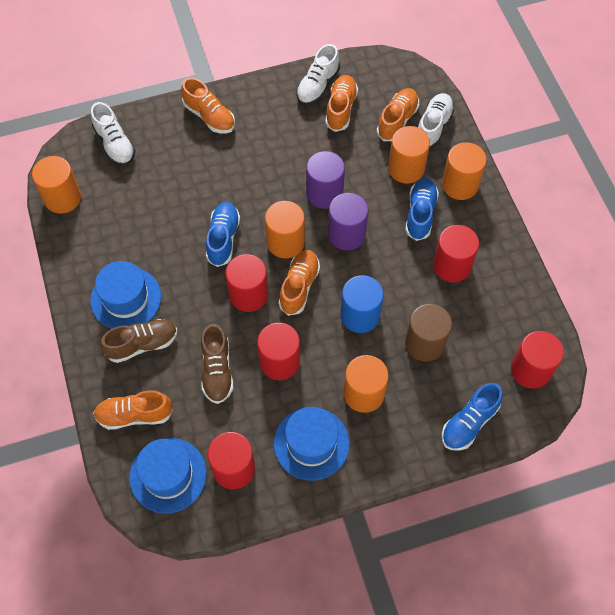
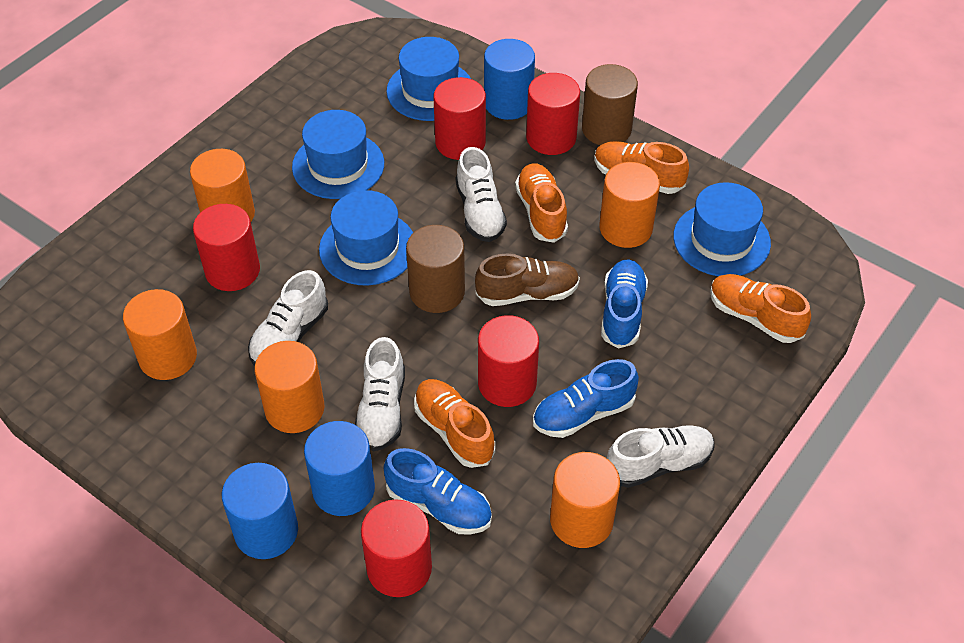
blue cylinder: 1 -> 3
blue hat: 3 -> 4
brown cylinder: 1 -> 2
brown shoe: 2 -> 1
orange shoe: 5 -> 4
purple cylinder: 2 -> 0
white shoe: 3 -> 4

